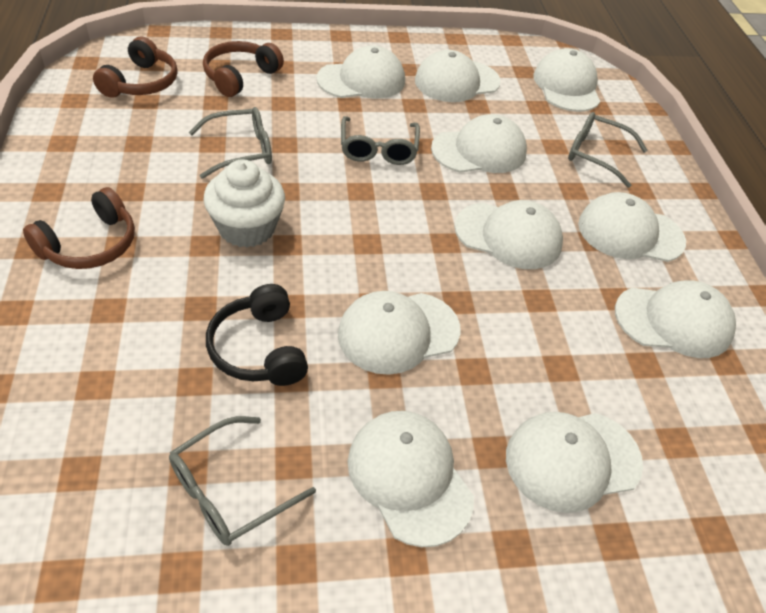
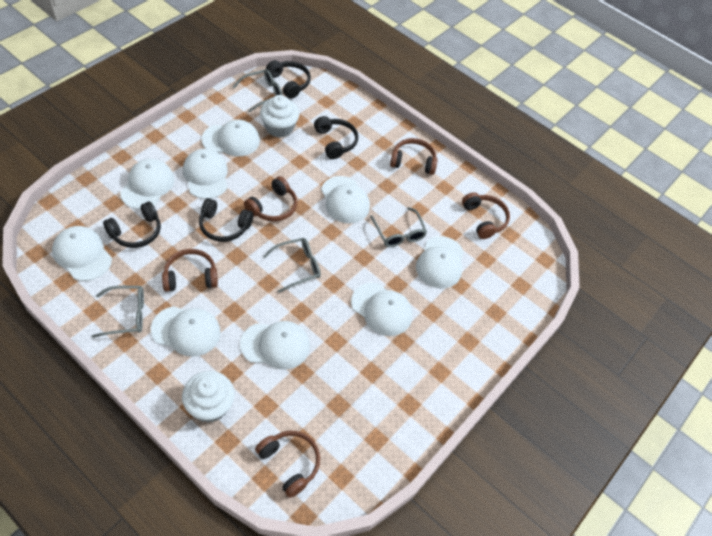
black headphones: 1 -> 4
brown headphones: 3 -> 5
white cap: 10 -> 9
white cupcake: 1 -> 2

